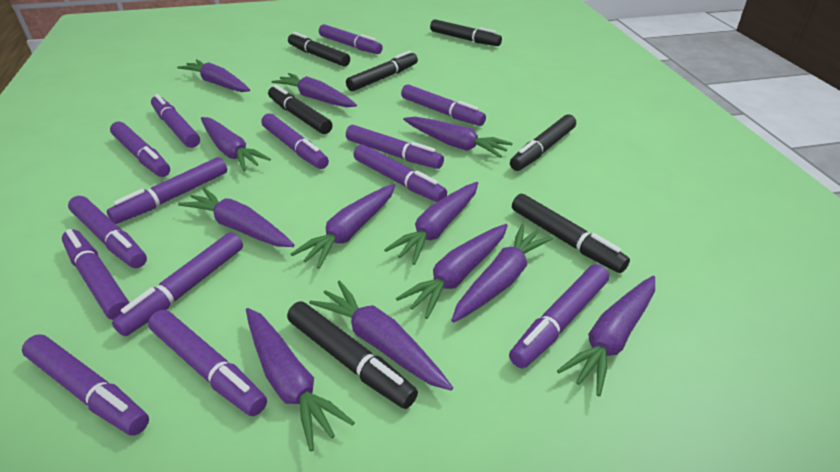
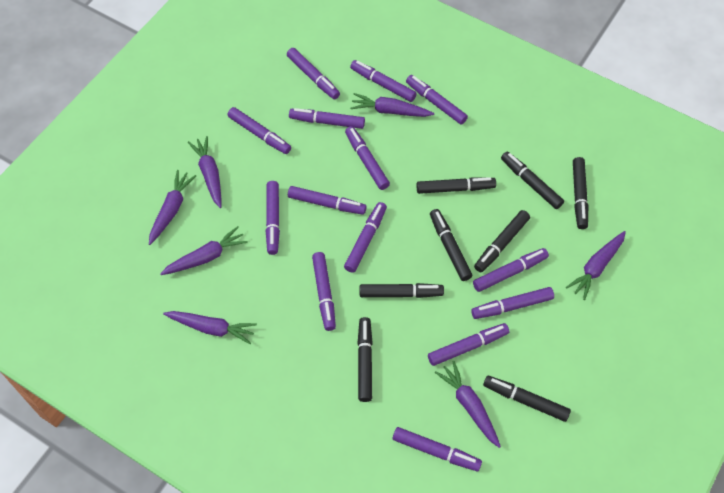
black marker: 7 -> 8
purple carrot: 12 -> 7

